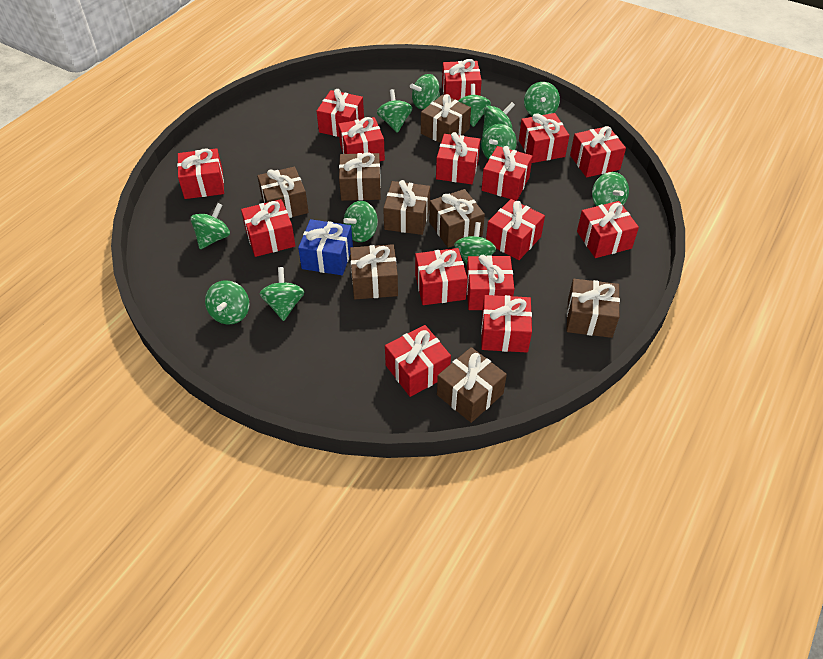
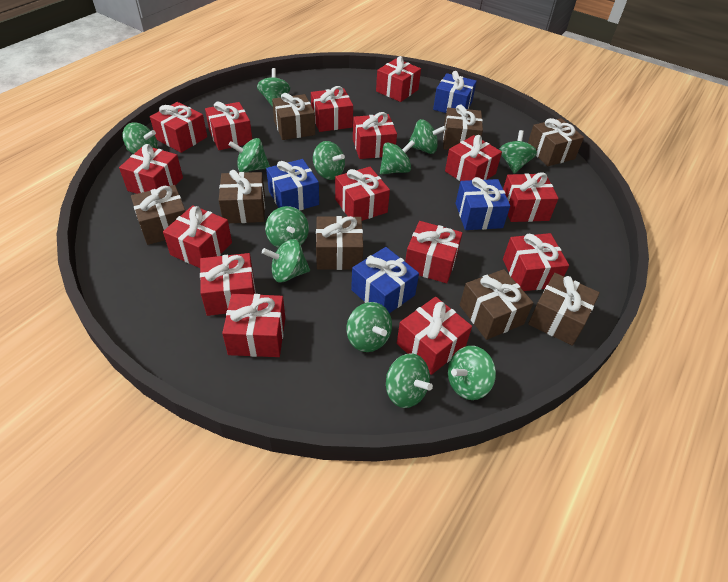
blue gift: 1 -> 4

